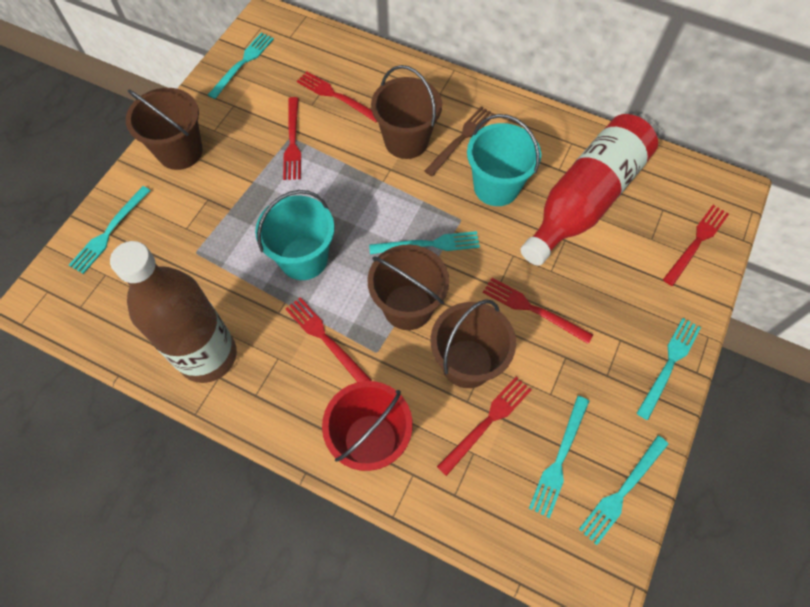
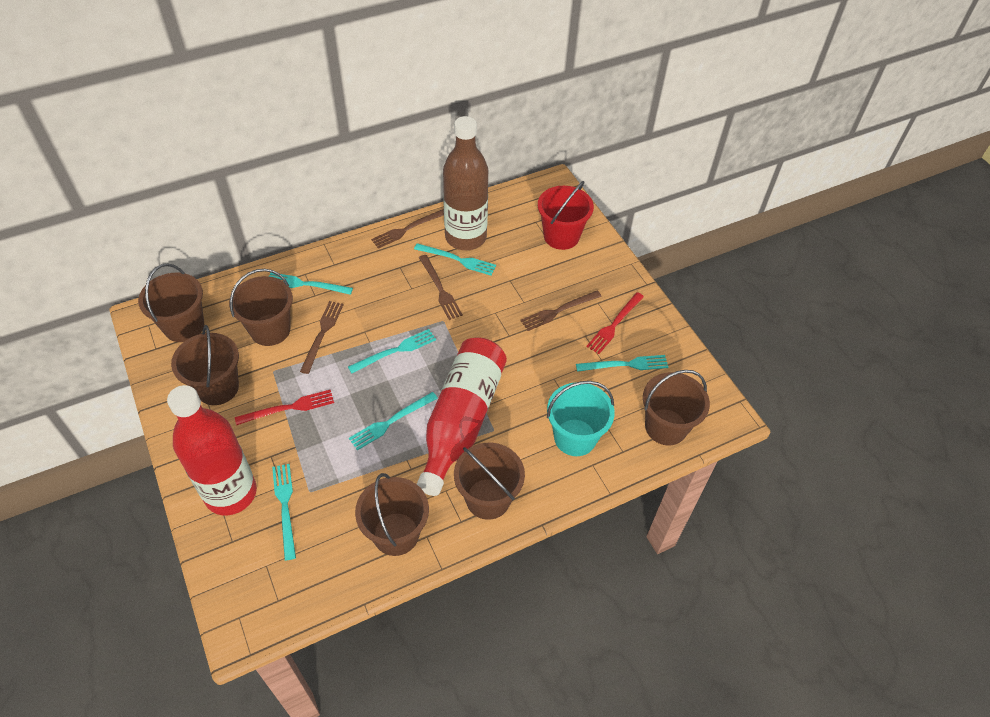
brown bucket: 4 -> 6
brown fork: 1 -> 4
red bottle: 1 -> 2
red fork: 6 -> 2
turquoise bucket: 2 -> 1

